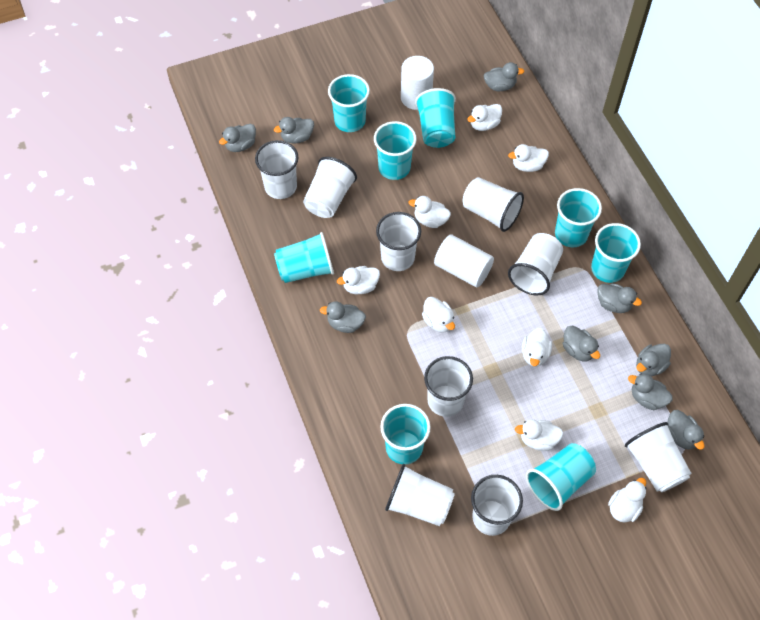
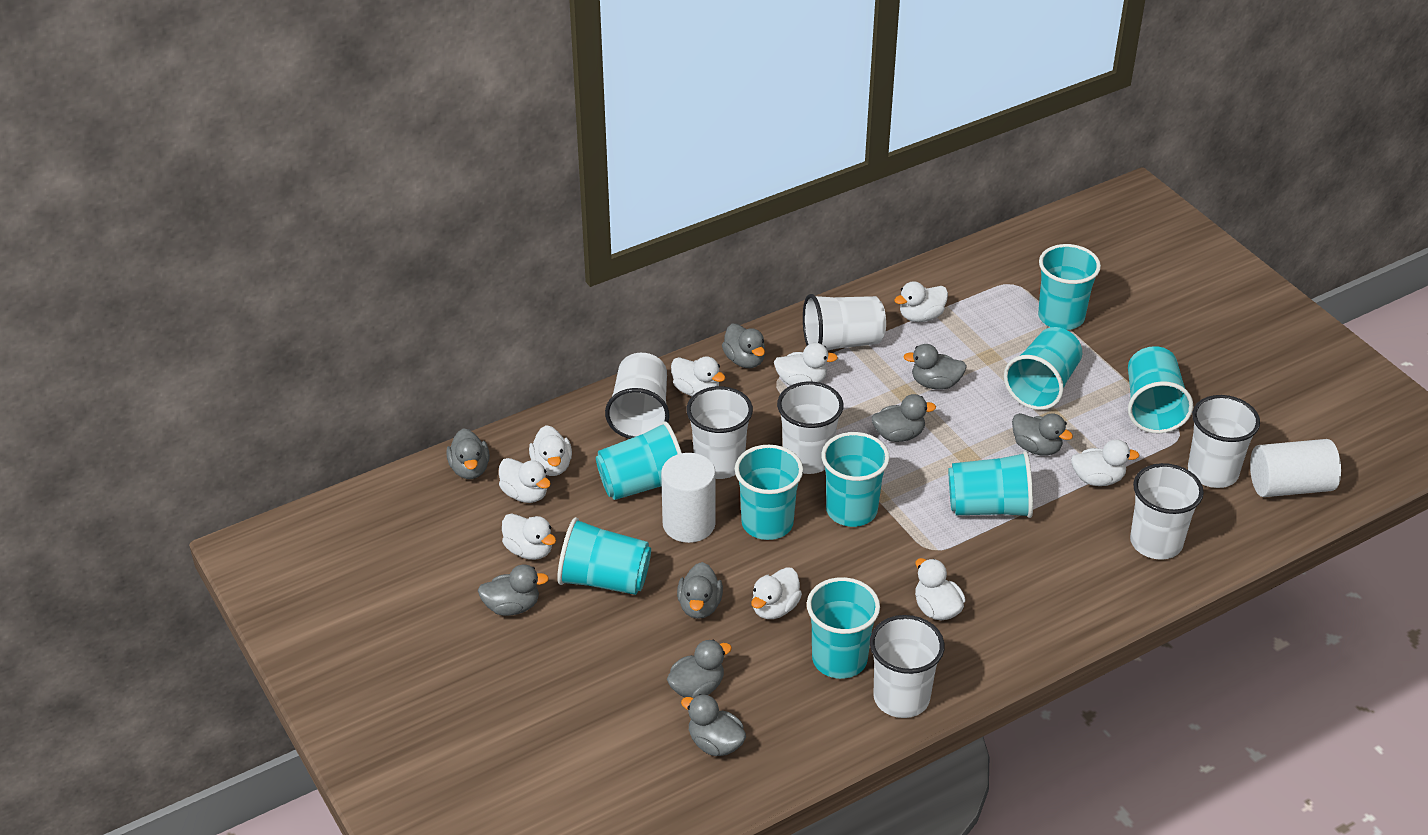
turquoise cup: 8 -> 9
white cup: 9 -> 7
white duck: 8 -> 9

